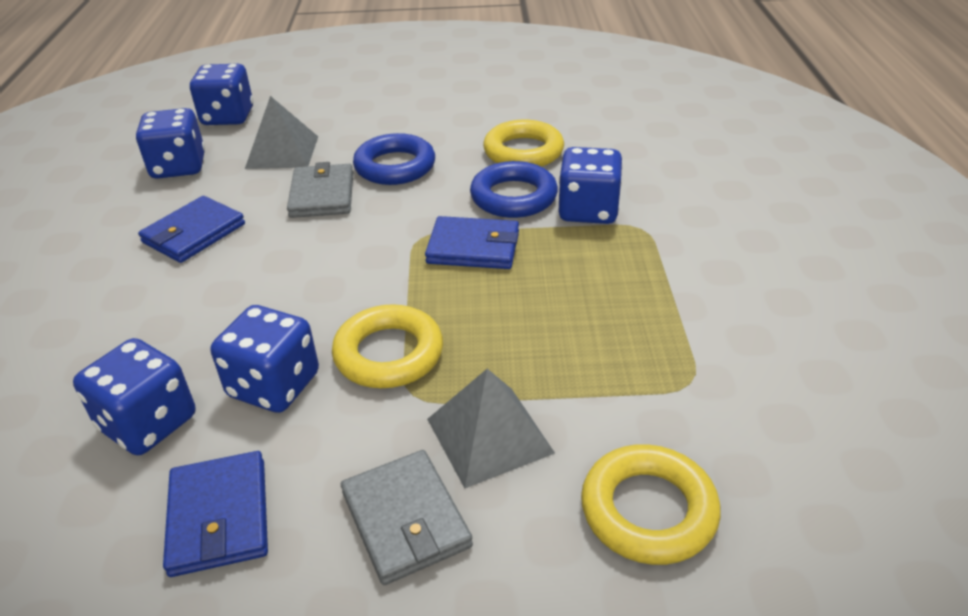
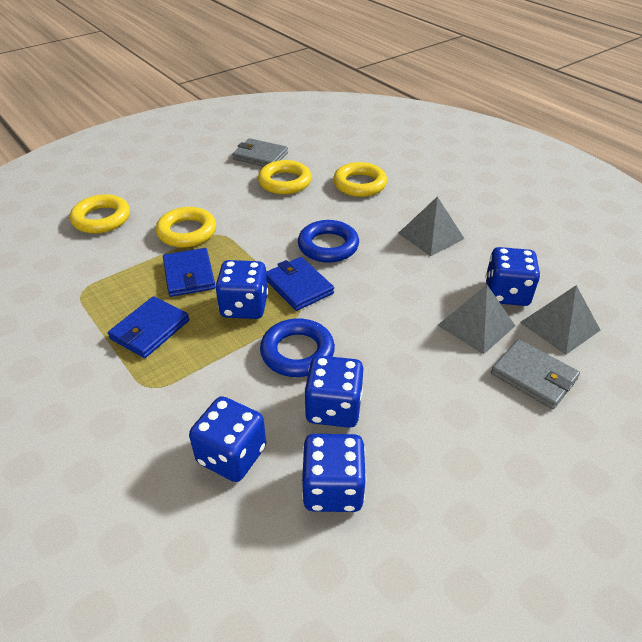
grey pyramid: 2 -> 3
yellow ring: 3 -> 4

